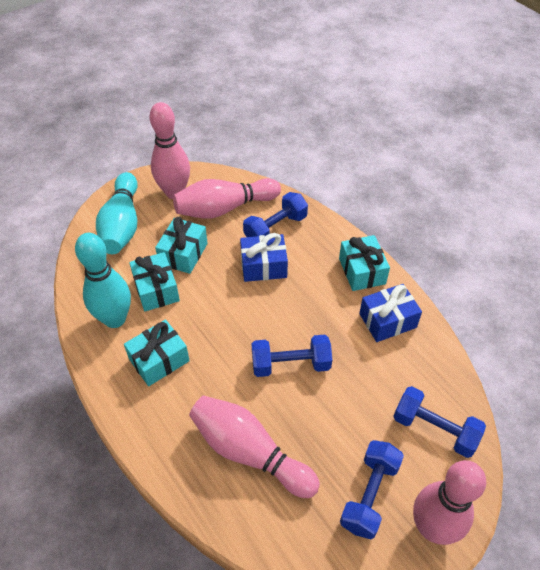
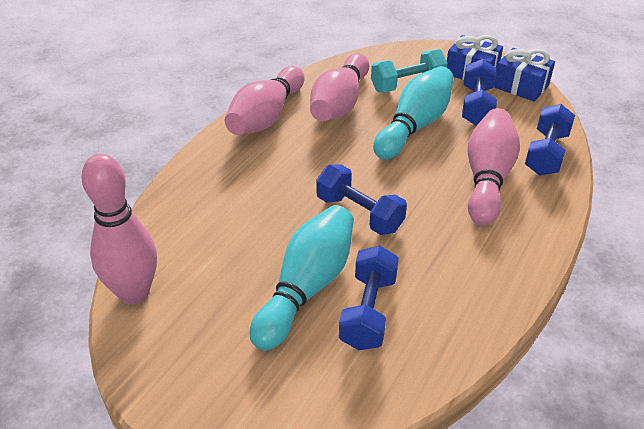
turquoise dumbbell: 0 -> 1
turquoise gift: 4 -> 0

